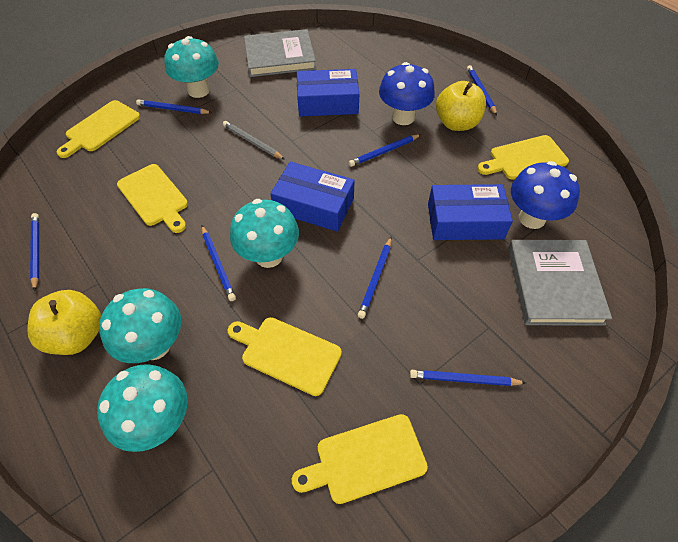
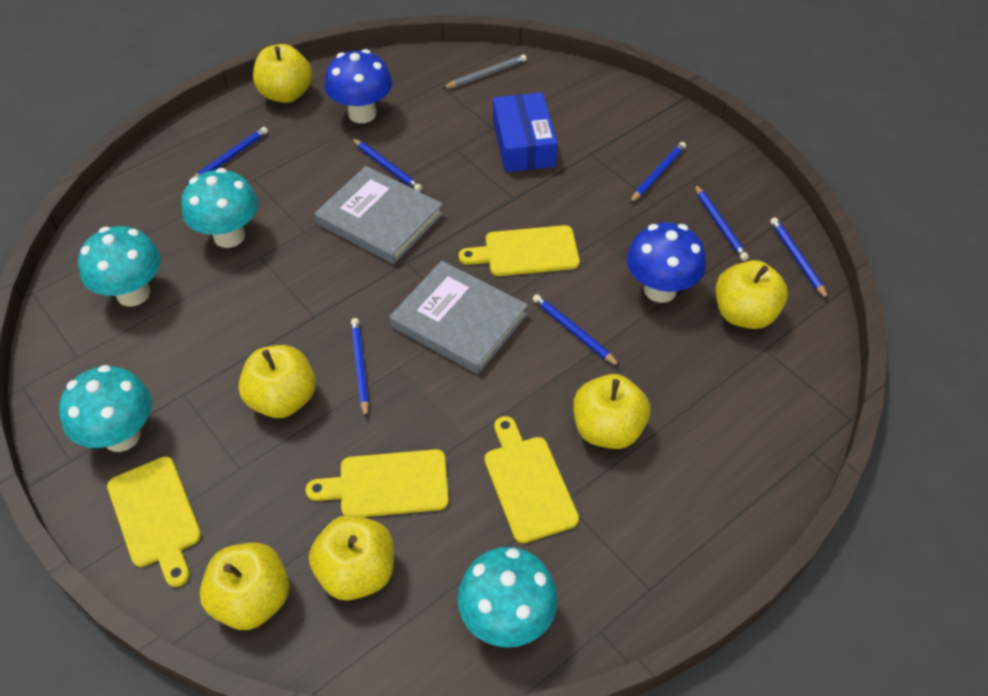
blue box: 3 -> 1
yellow apple: 2 -> 6
yellow cutting board: 5 -> 4

